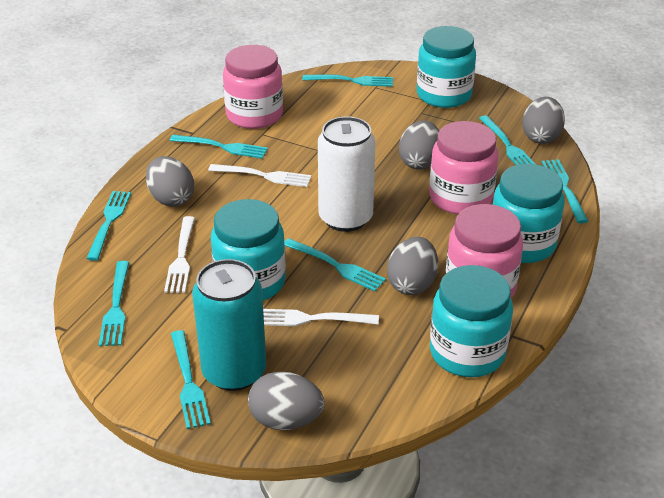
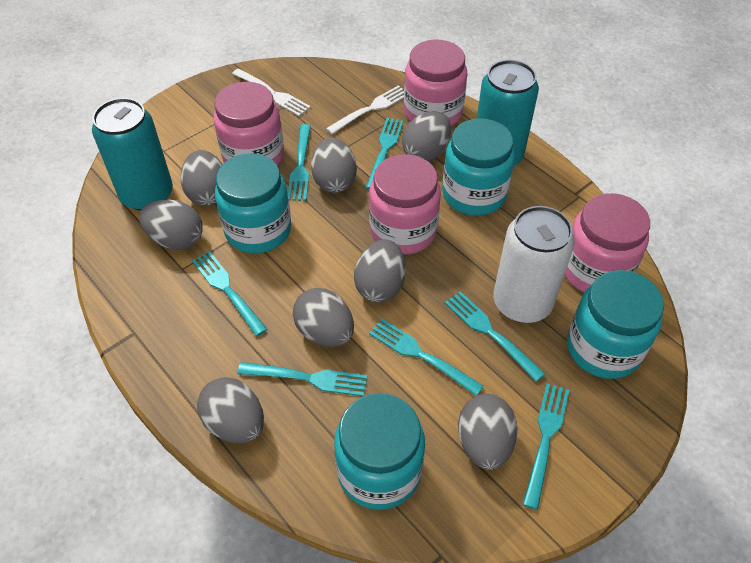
grey egg: 5 -> 8
pink jar: 3 -> 4
turquoise can: 1 -> 2
turquoise fork: 8 -> 7
white fork: 3 -> 2

